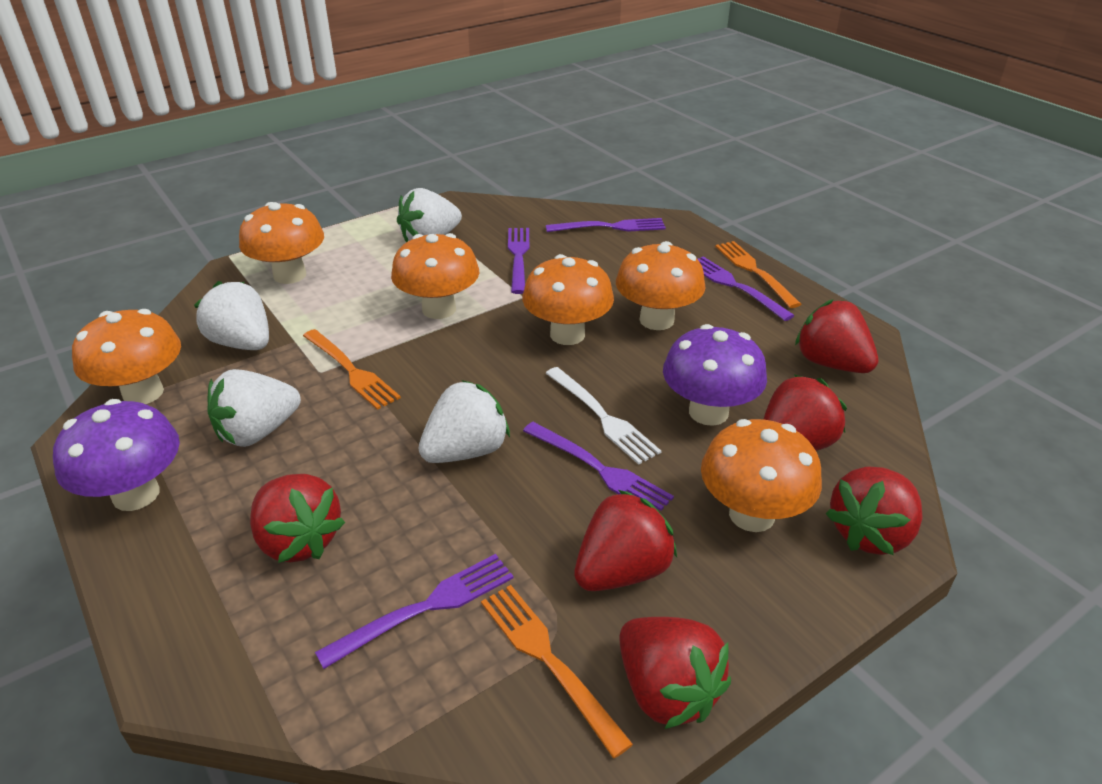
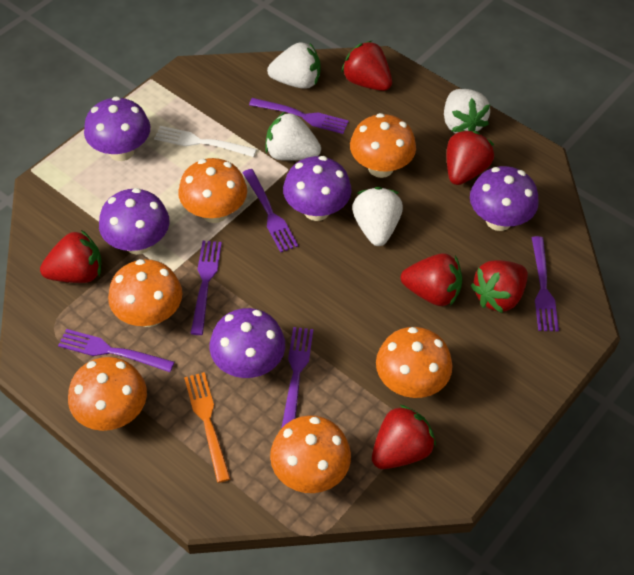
orange fork: 3 -> 1
purple fork: 5 -> 6
purple mushroom: 2 -> 5

